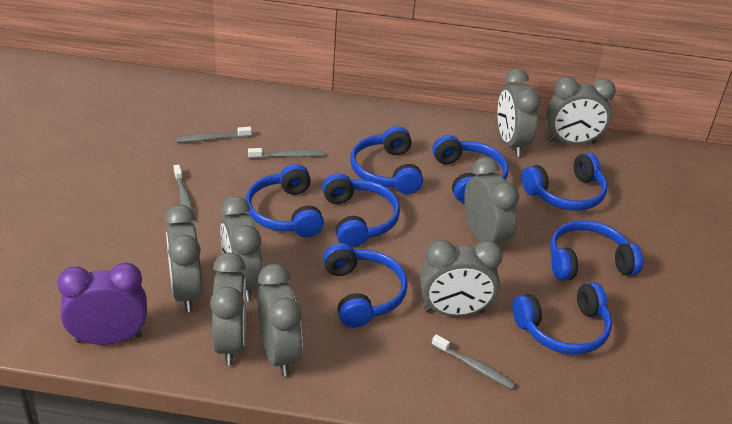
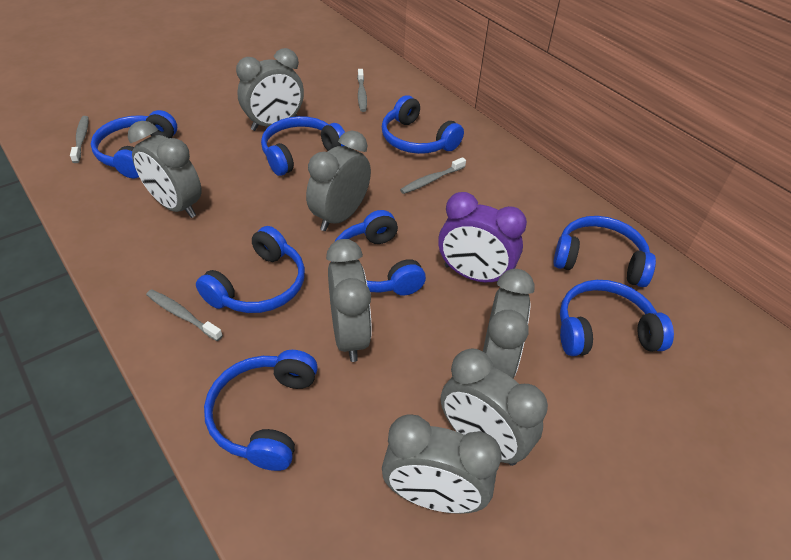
grey clock: 8 -> 7

